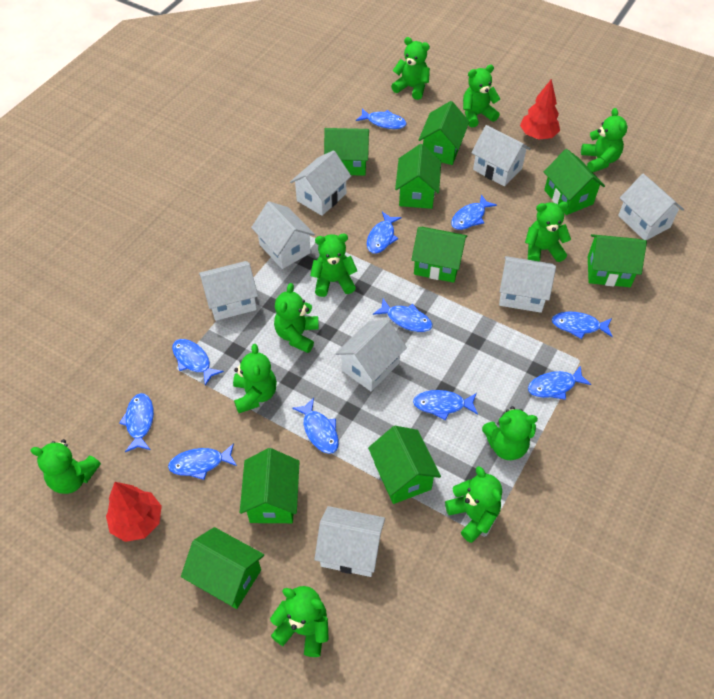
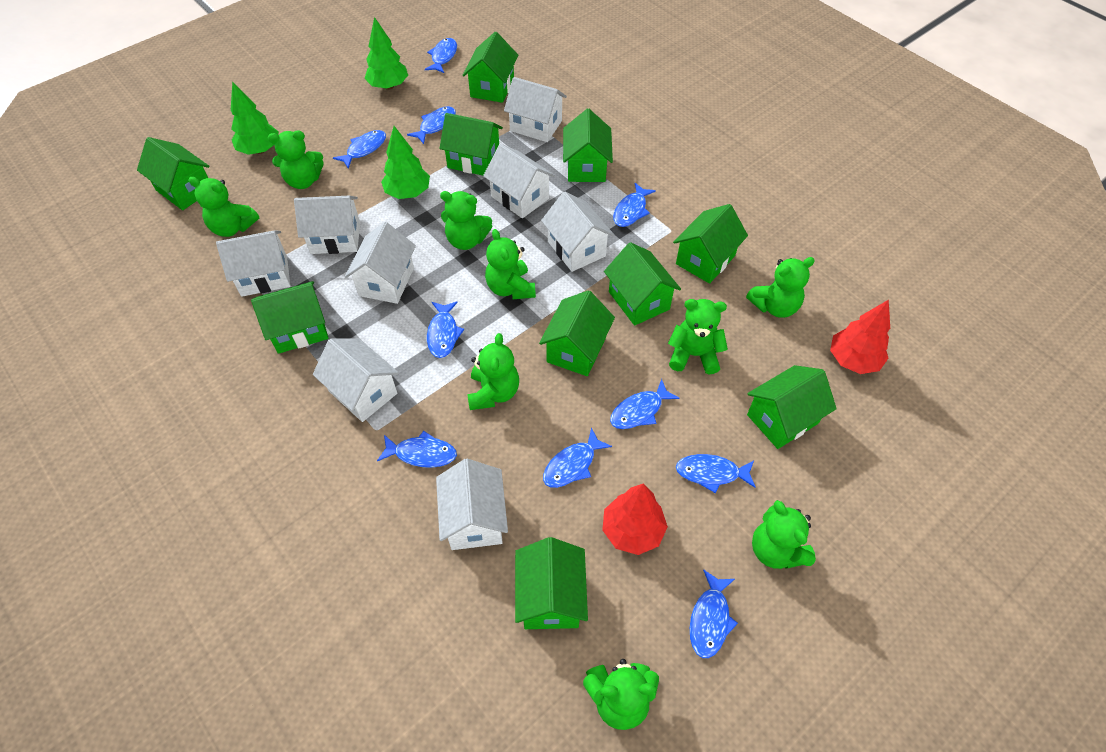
blue fish: 11 -> 10
green house: 9 -> 10
green teddy bear: 11 -> 9
green tree: 0 -> 3

